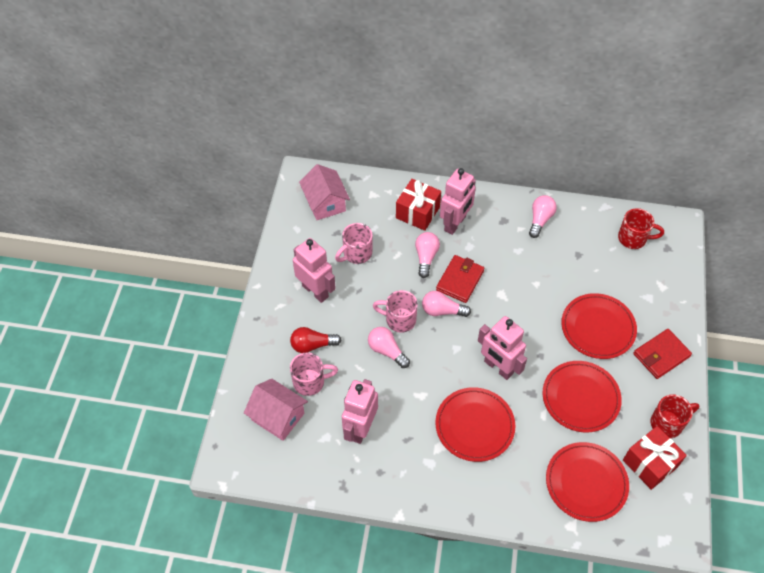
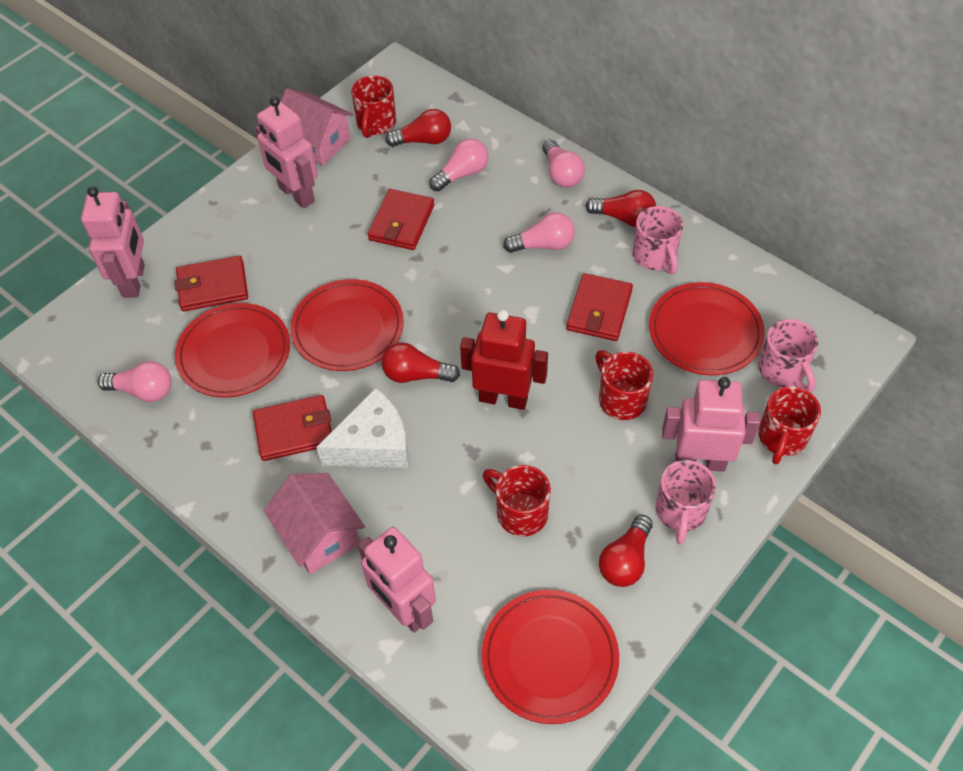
red gift: 2 -> 0
red light bulb: 1 -> 4
red mug: 2 -> 4
red robot: 0 -> 1
red wallet: 2 -> 4
white cheese: 0 -> 1

